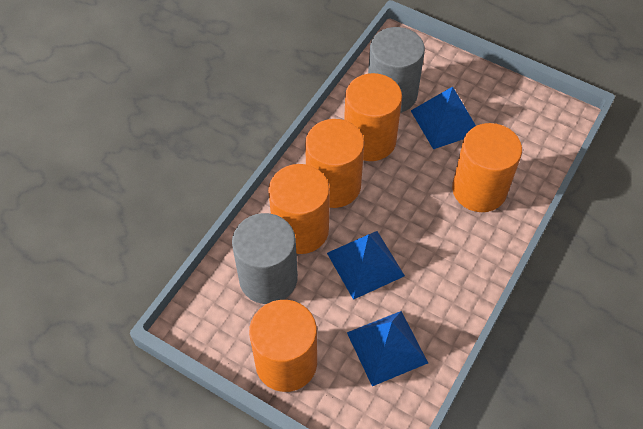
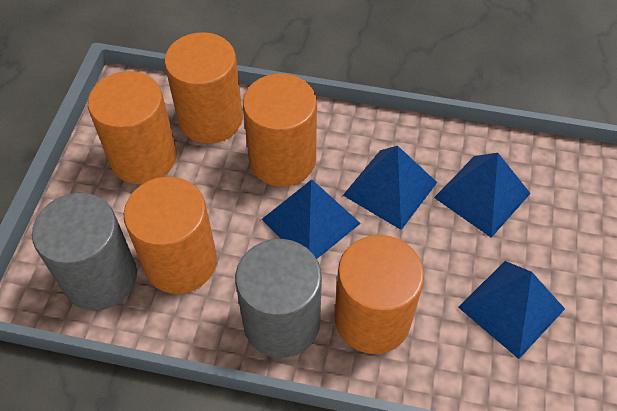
blue pyramid: 3 -> 4

